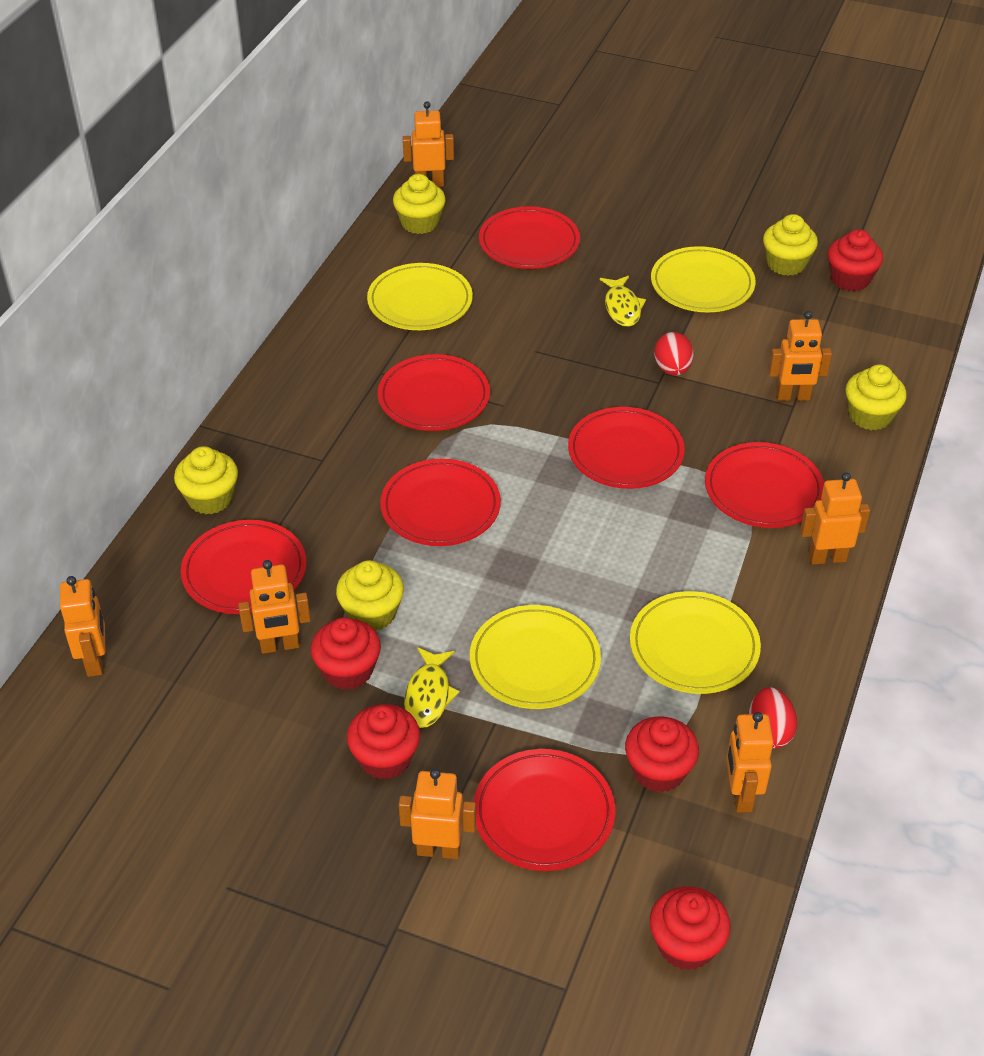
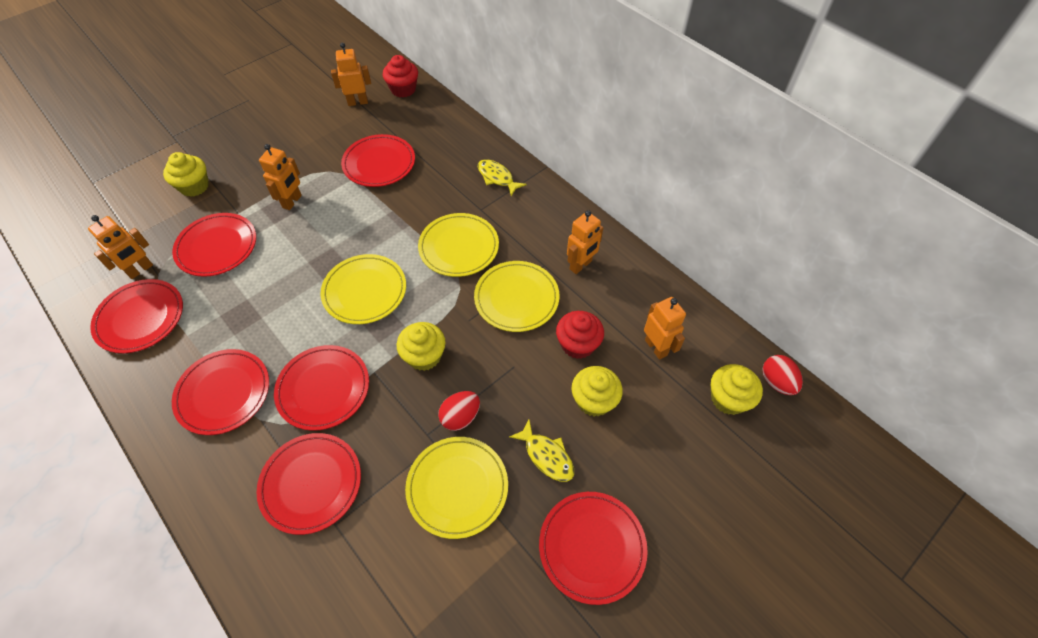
orange robot: 7 -> 5
red cupcake: 5 -> 2
yellow cupcake: 5 -> 4

